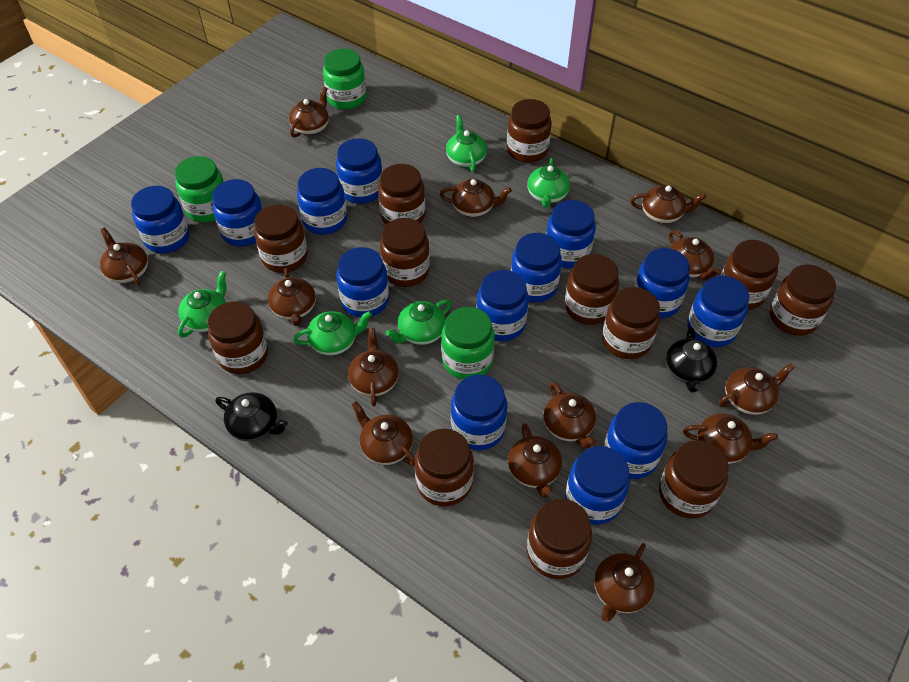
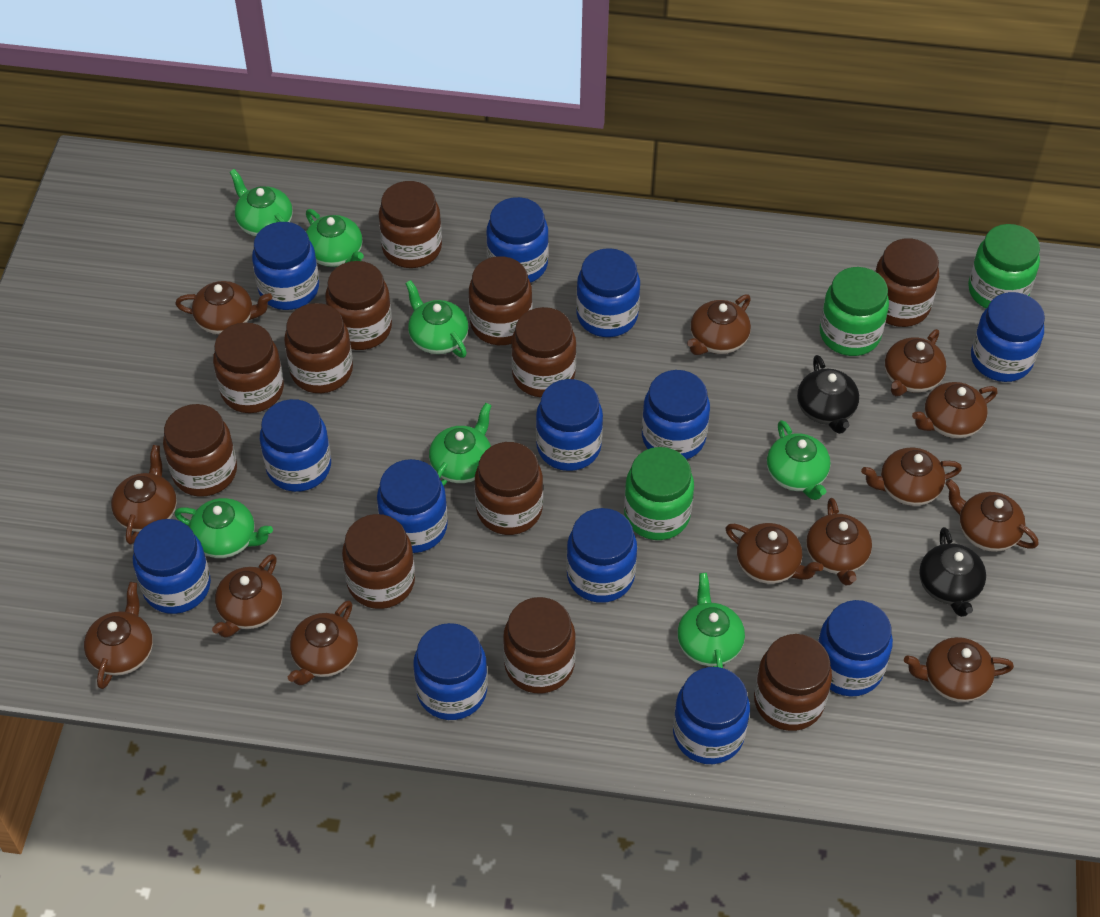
green teapot: 5 -> 7

